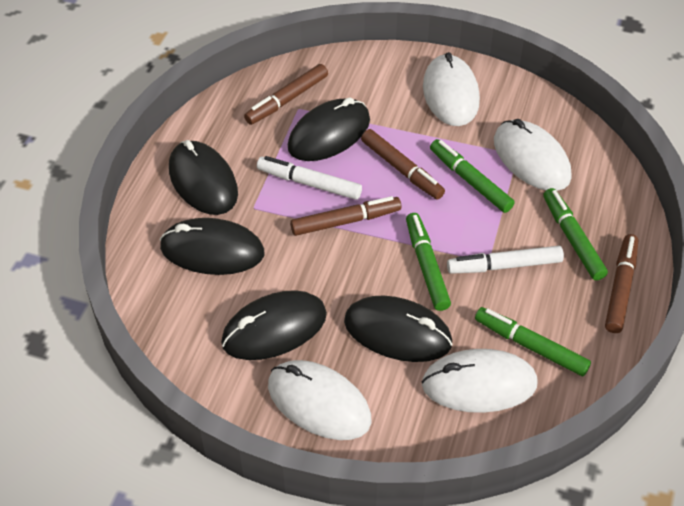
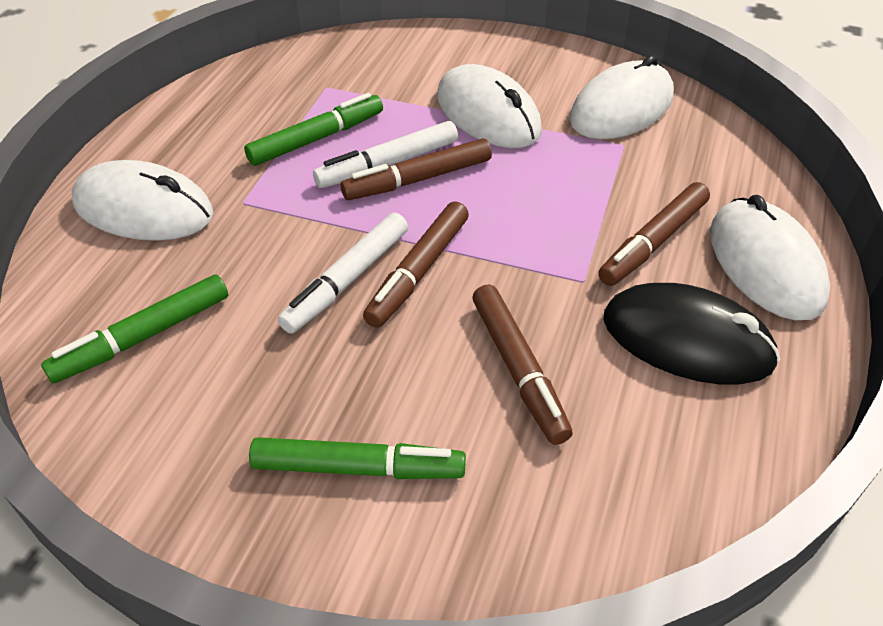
black mouse: 5 -> 1
green marker: 4 -> 3

